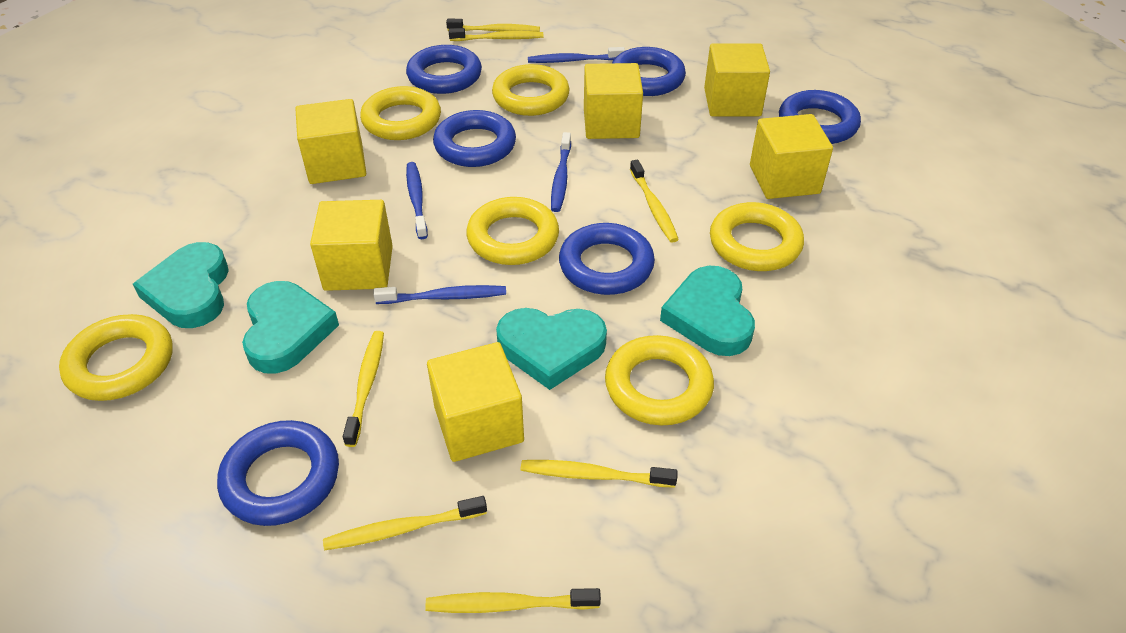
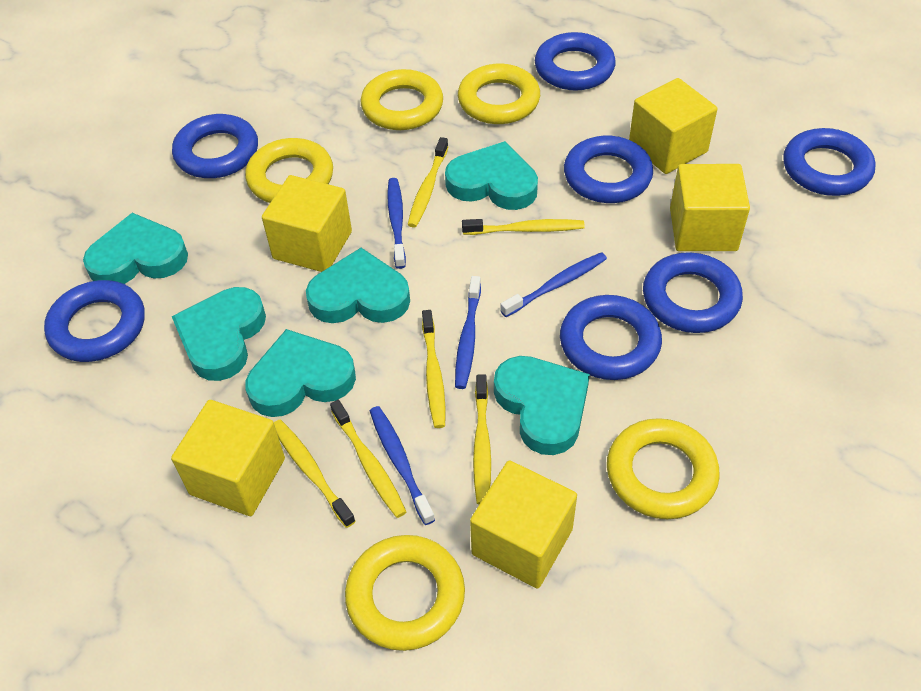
blue ring: 6 -> 7
turquoise heart: 4 -> 6
yellow cube: 6 -> 5
yellow ring: 6 -> 5
yellow toothbrush: 7 -> 6

